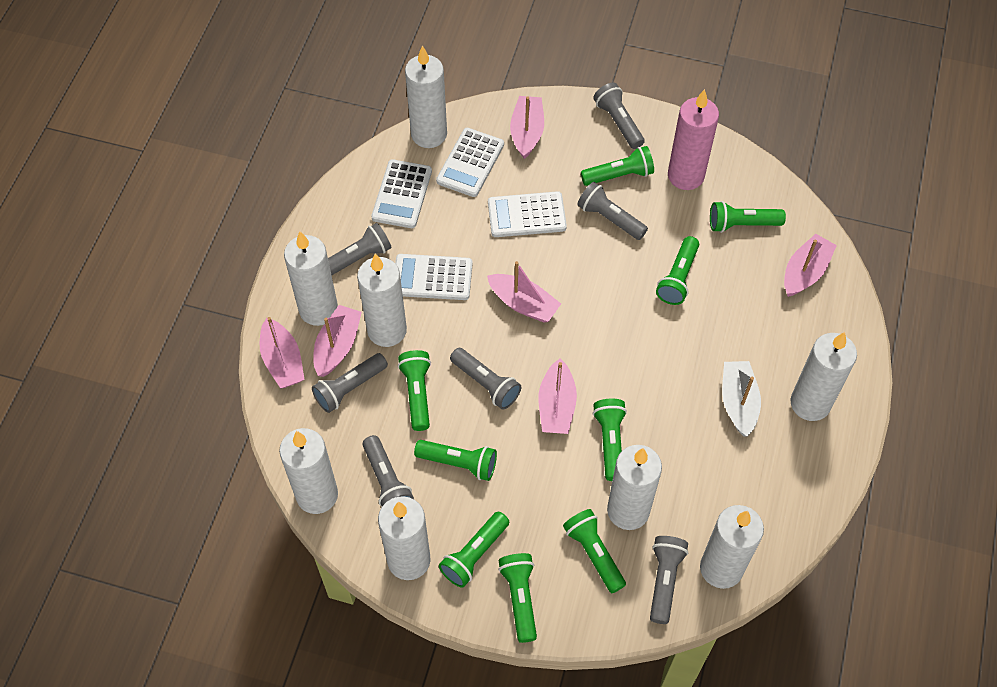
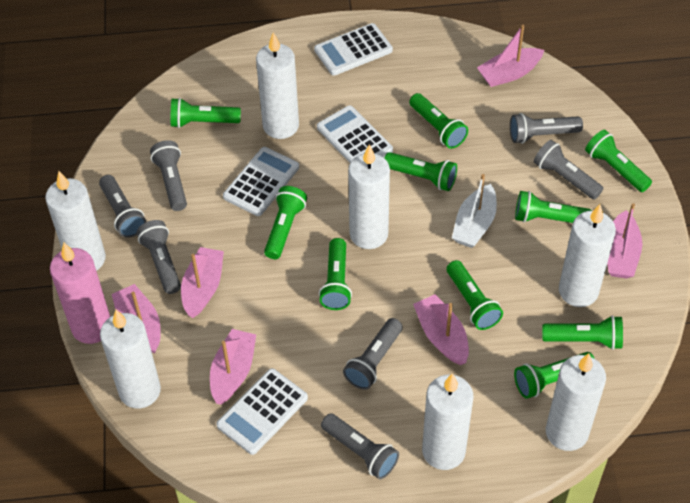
green flashlight: 9 -> 10
white candle: 8 -> 7

